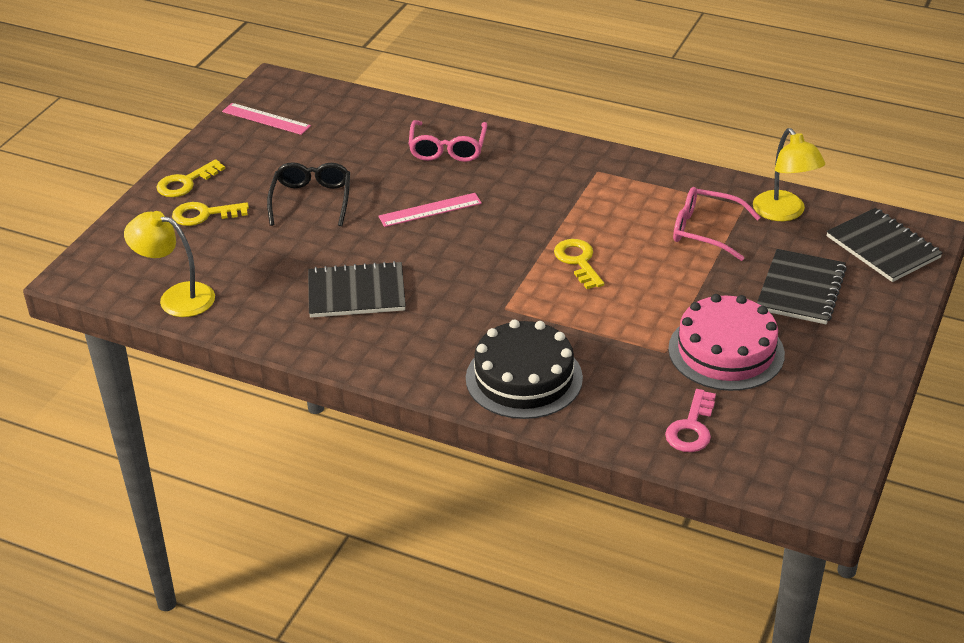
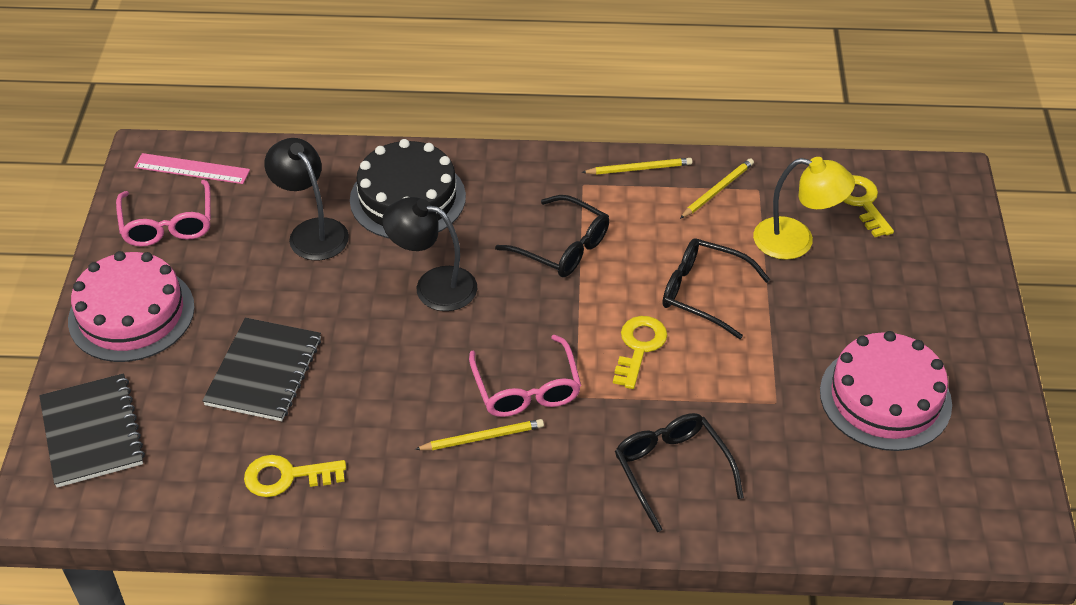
black glasses: 1 -> 3
black lamp: 0 -> 2
black notebook: 3 -> 2
pink cake: 1 -> 2
pink key: 1 -> 0
pink ruler: 2 -> 1
yellow lamp: 2 -> 1
yellow pencil: 0 -> 3

